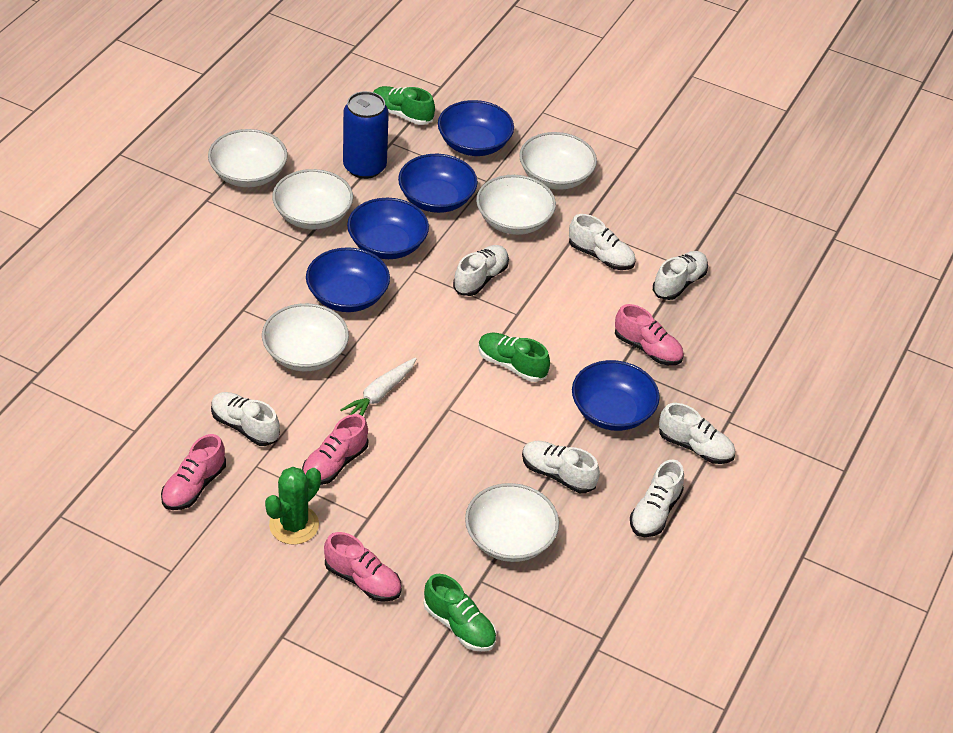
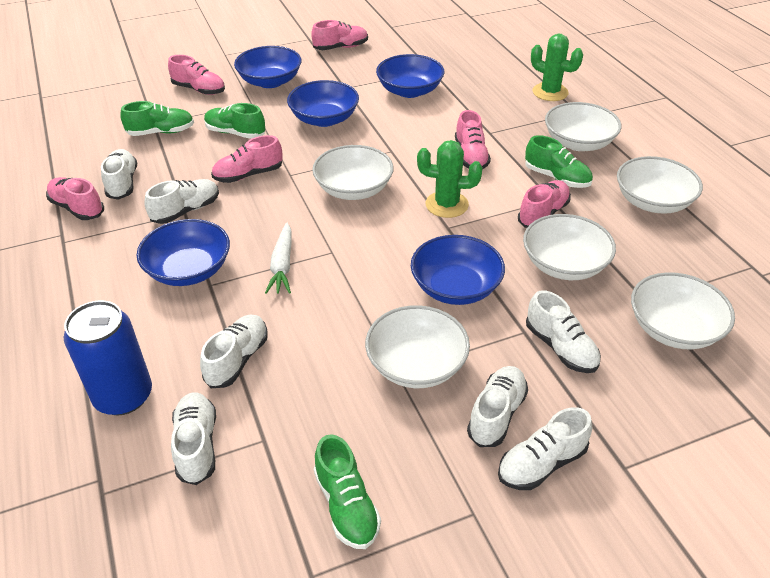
green cactus: 1 -> 2
green shoe: 3 -> 4
pink shoe: 4 -> 6

